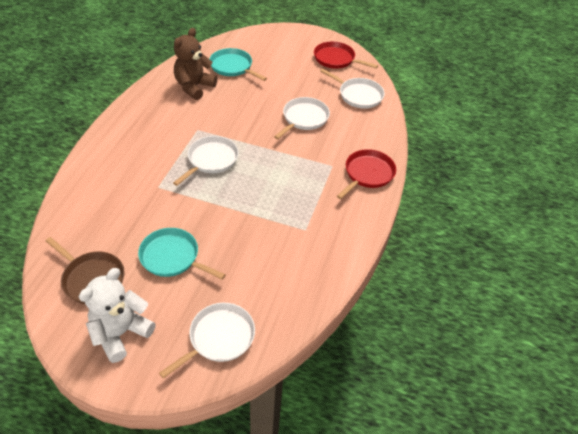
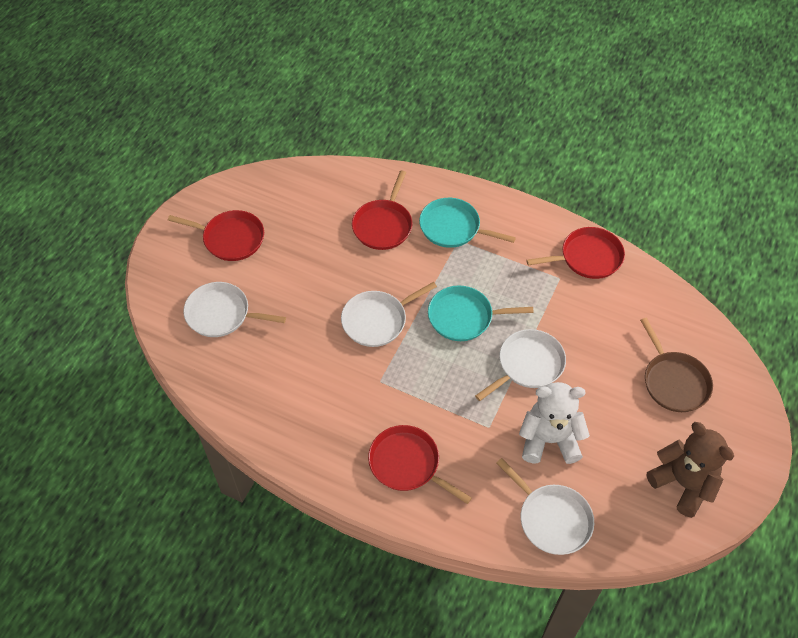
red pan: 2 -> 4

